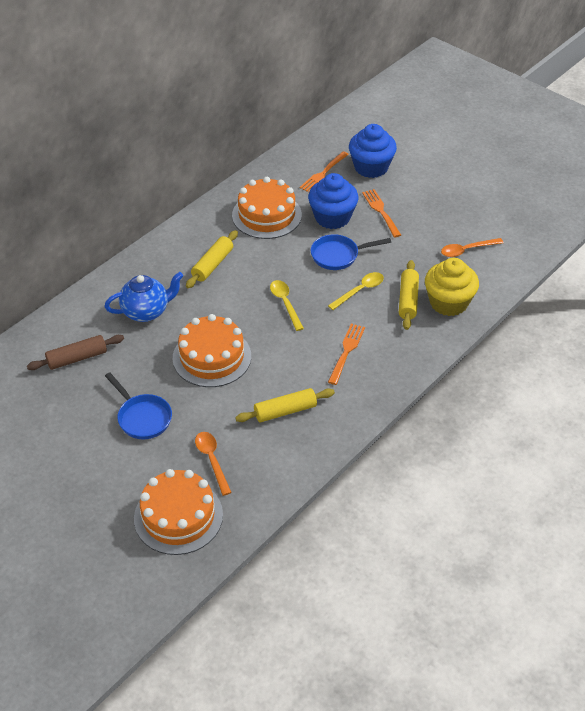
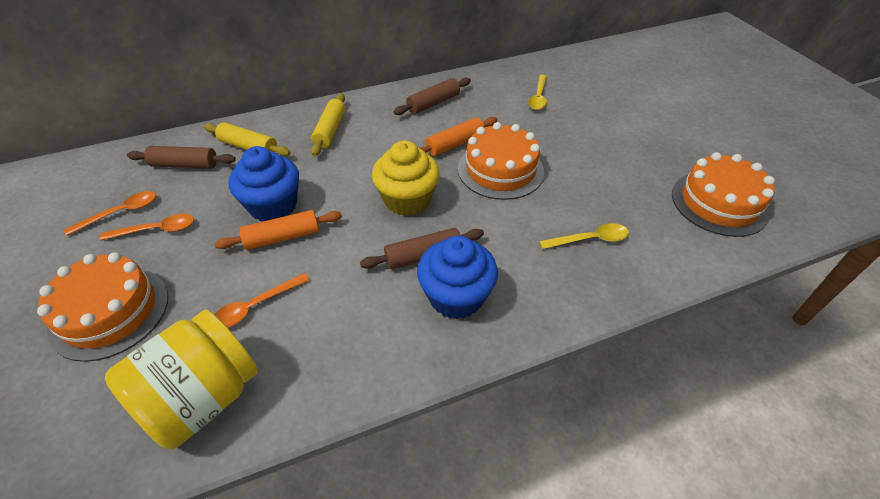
blue pan: 2 -> 0
blue teapot: 1 -> 0
brown rolling pin: 1 -> 3
orange fork: 3 -> 0
orange rolling pin: 0 -> 2
orange spoon: 2 -> 3
yellow jar: 0 -> 1
yellow rolling pin: 3 -> 2

